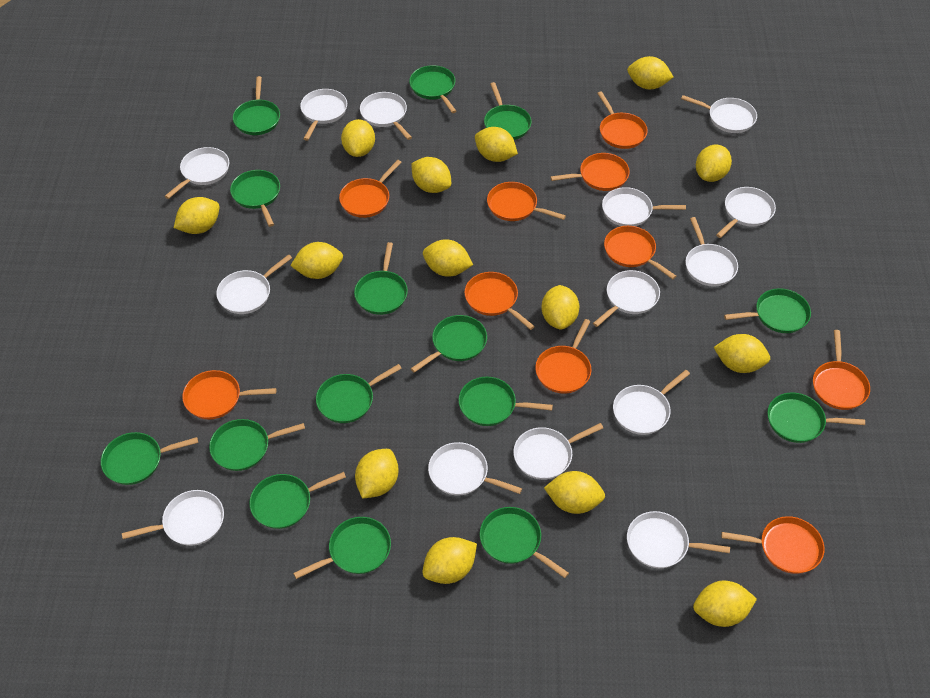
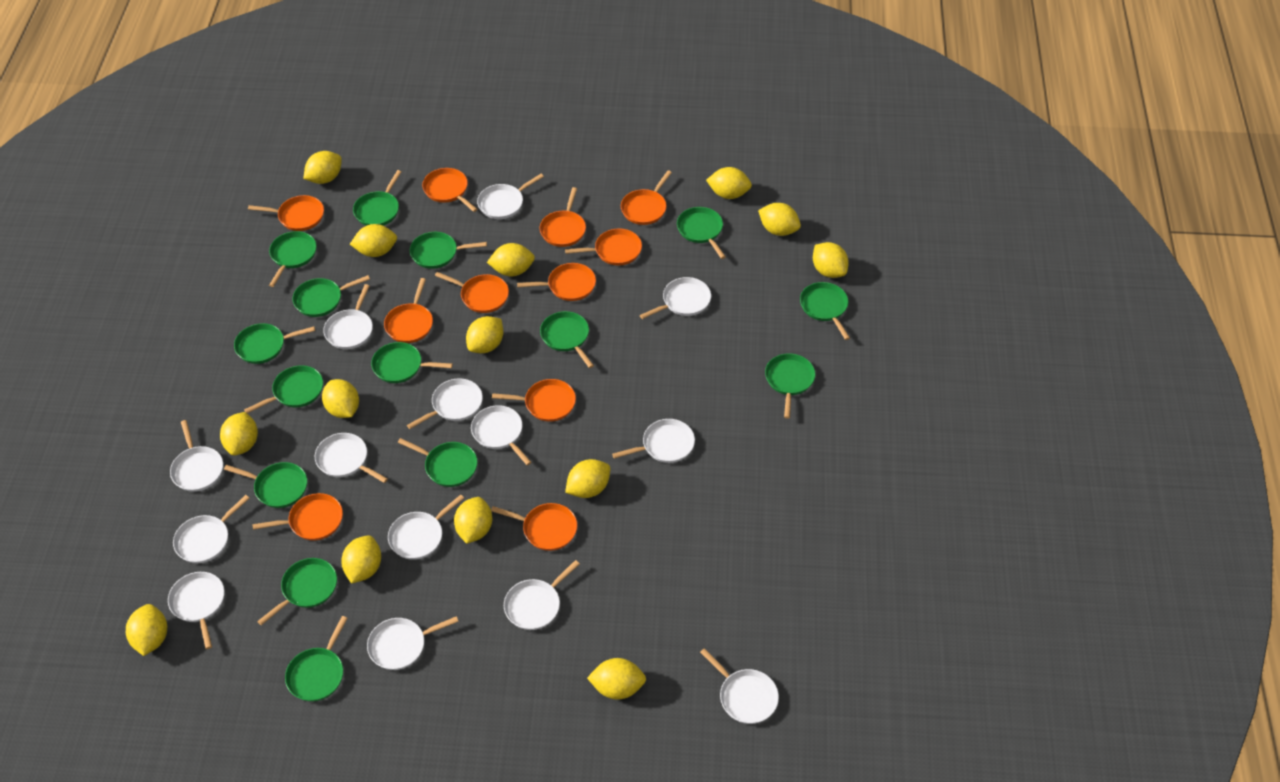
orange pan: 10 -> 11

